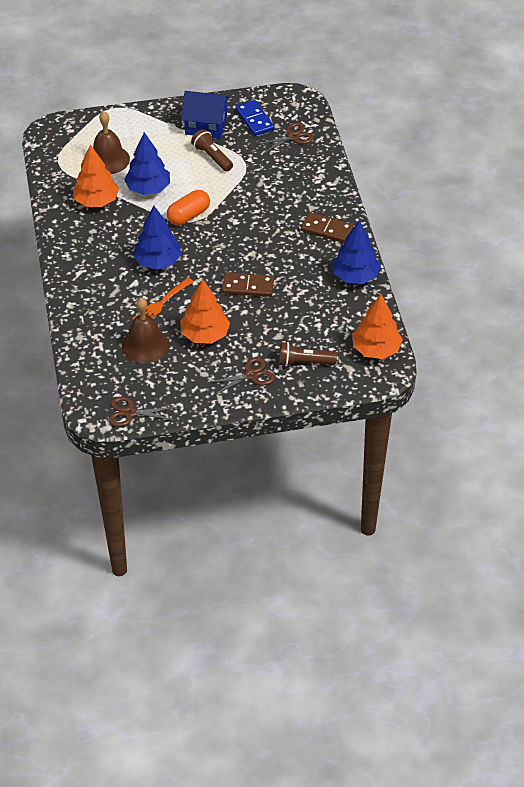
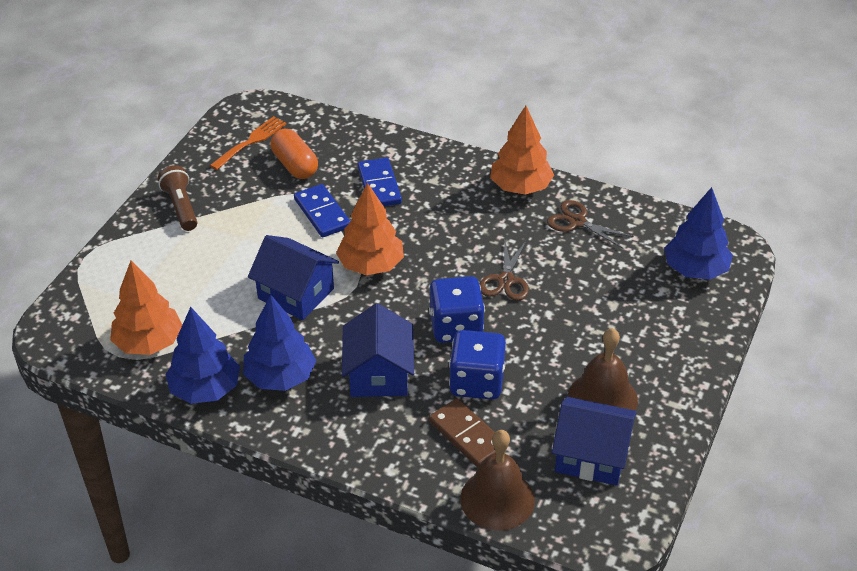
blue dice: 0 -> 2
blue domino: 1 -> 2
blue house: 1 -> 3
brown domino: 2 -> 1
brown flashlight: 2 -> 1
brown scissors: 3 -> 2

